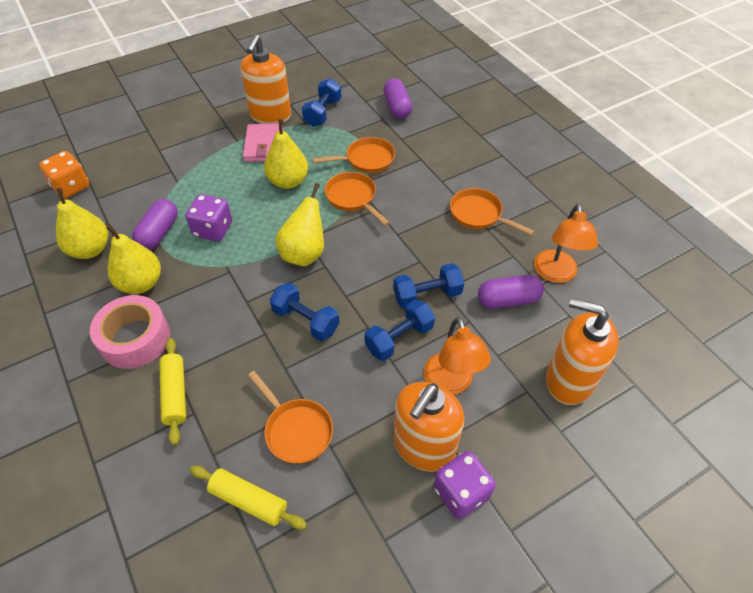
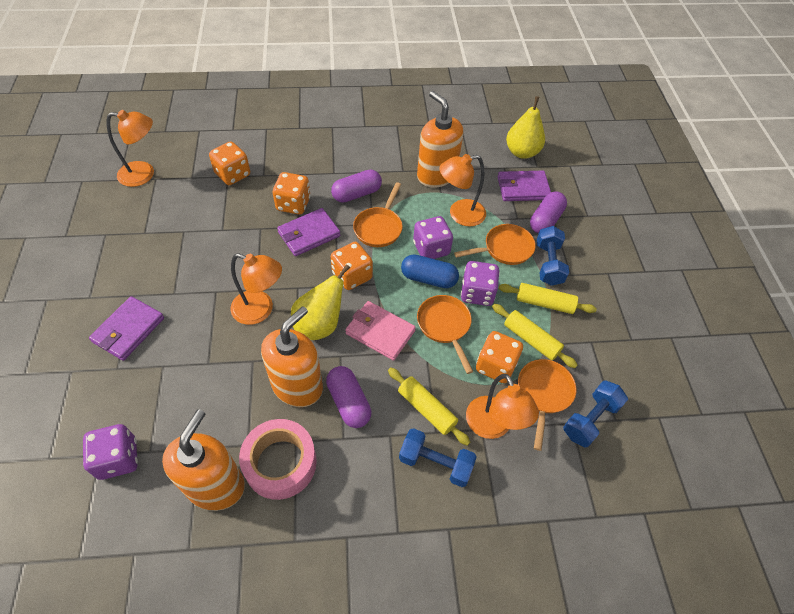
blue capsule: 0 -> 1
blue dumbbell: 4 -> 3
orange dice: 1 -> 4
orange lamp: 2 -> 4
purple dice: 2 -> 3
purple wallet: 0 -> 3
yellow pear: 4 -> 2
yellow rolling pin: 2 -> 3

